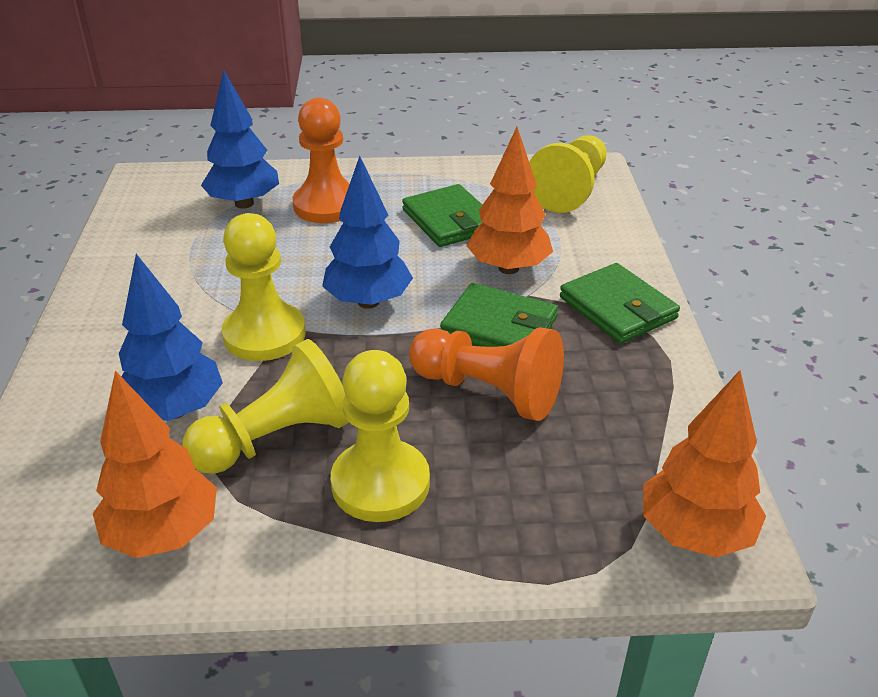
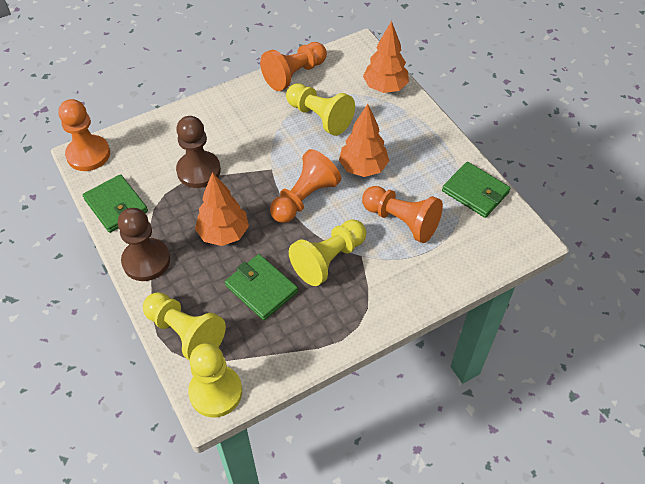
blue tree: 3 -> 0
brown pawn: 0 -> 2
orange pawn: 2 -> 4

